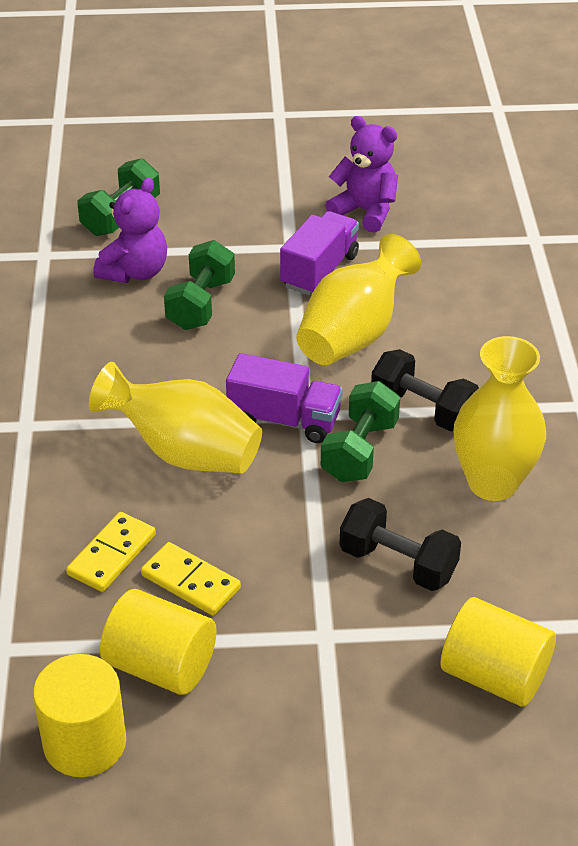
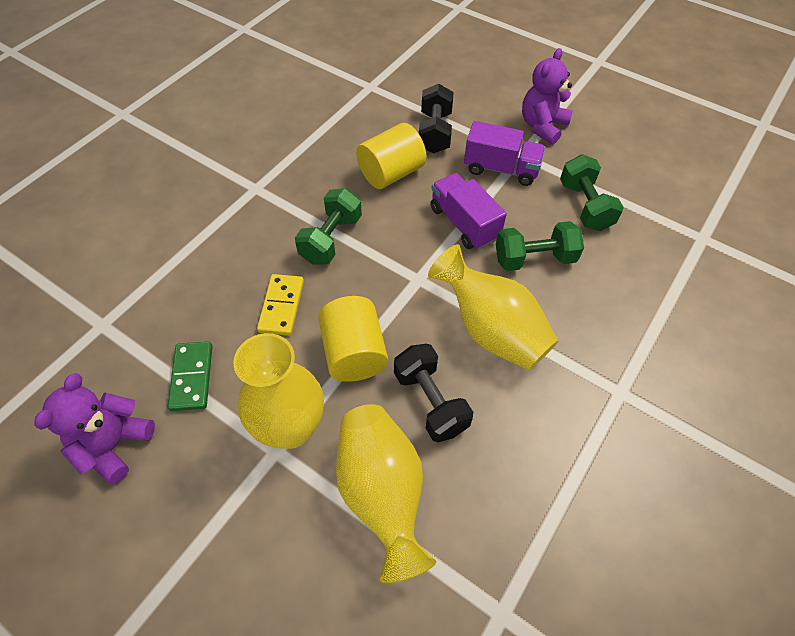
green domino: 0 -> 1
yellow cylinder: 3 -> 2
yellow domino: 2 -> 1

